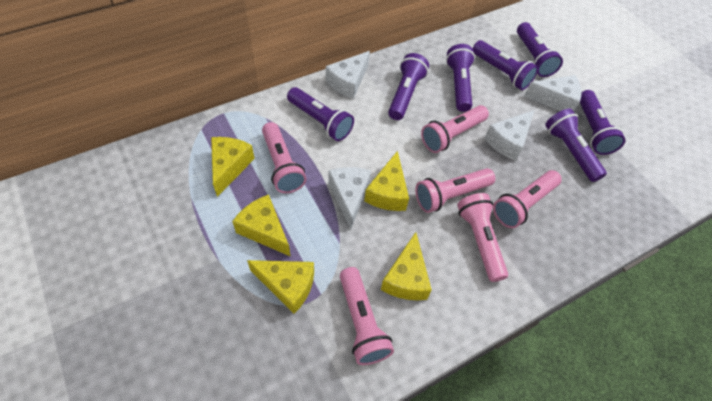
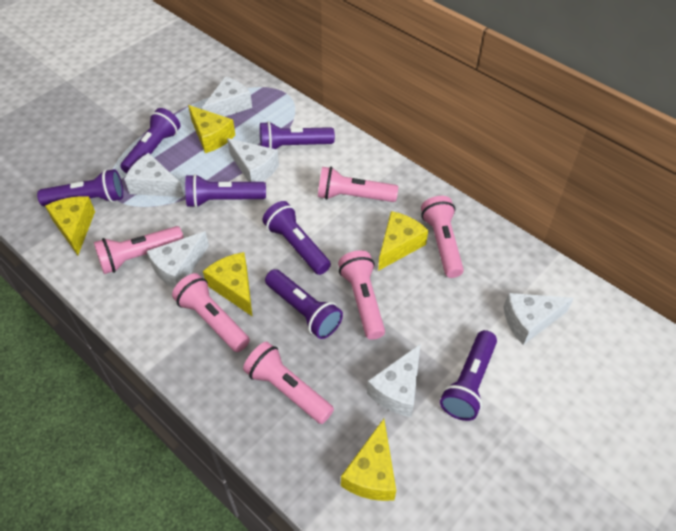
white cheese: 4 -> 6

